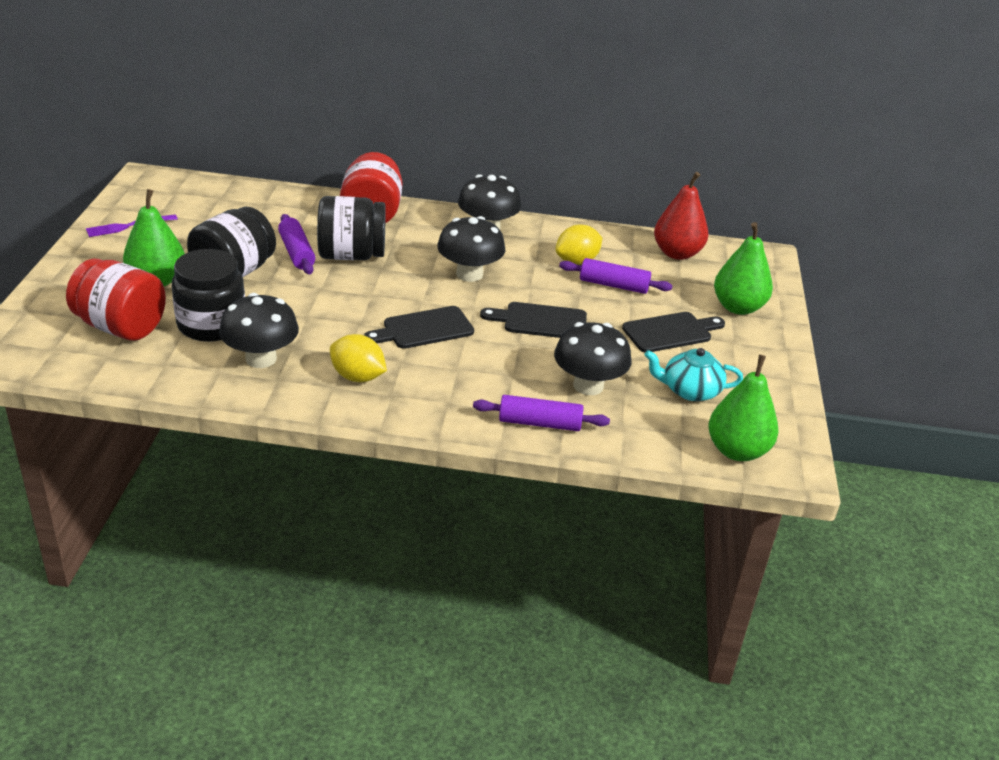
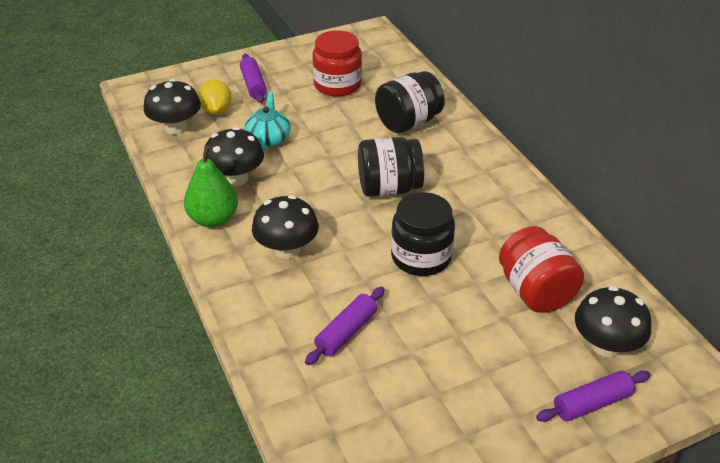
black cutting board: 3 -> 0
green pear: 3 -> 1
purple fork: 1 -> 0
red pear: 1 -> 0
yellow lemon: 2 -> 1

